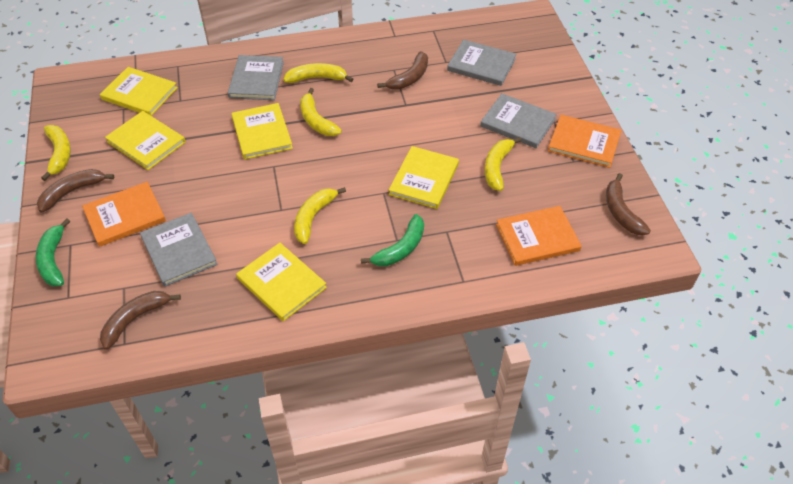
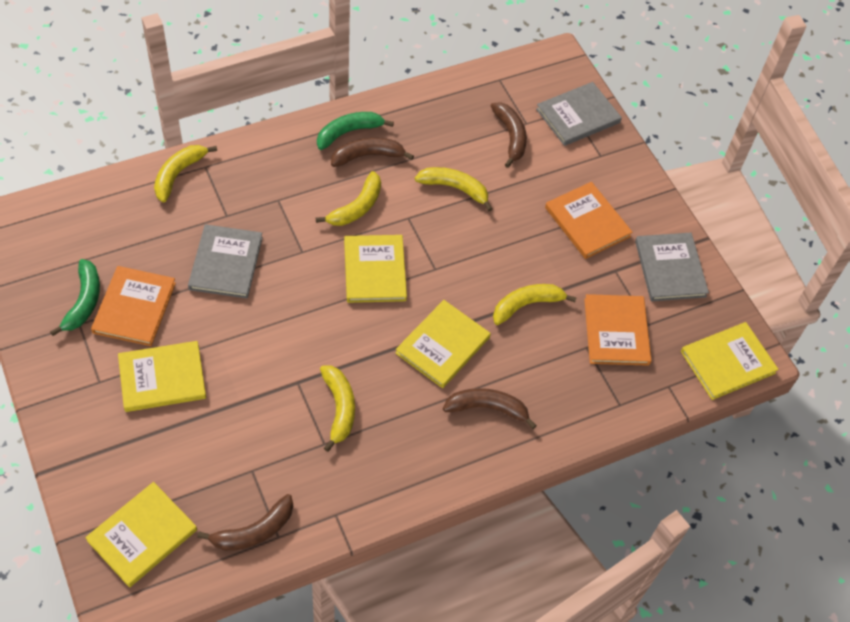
grey book: 4 -> 3

